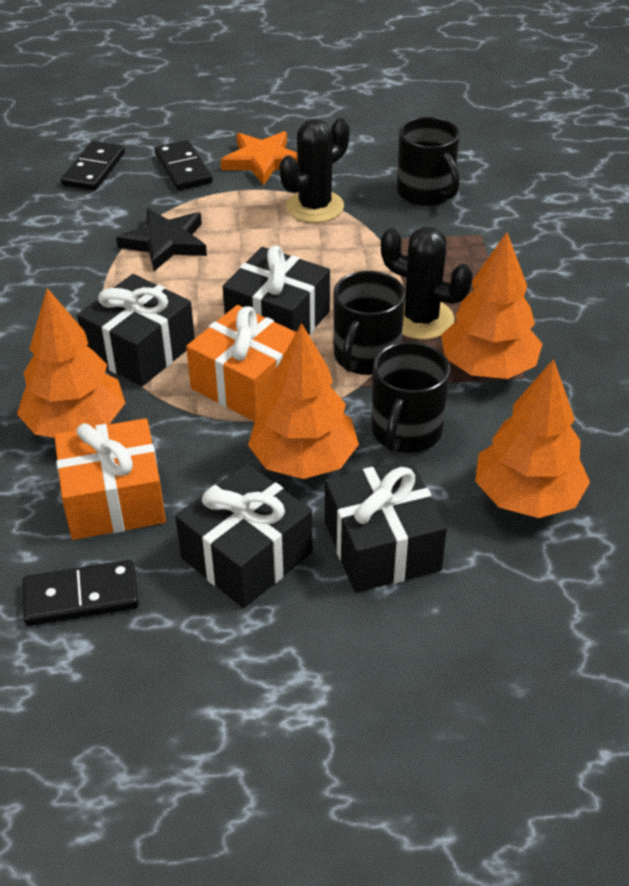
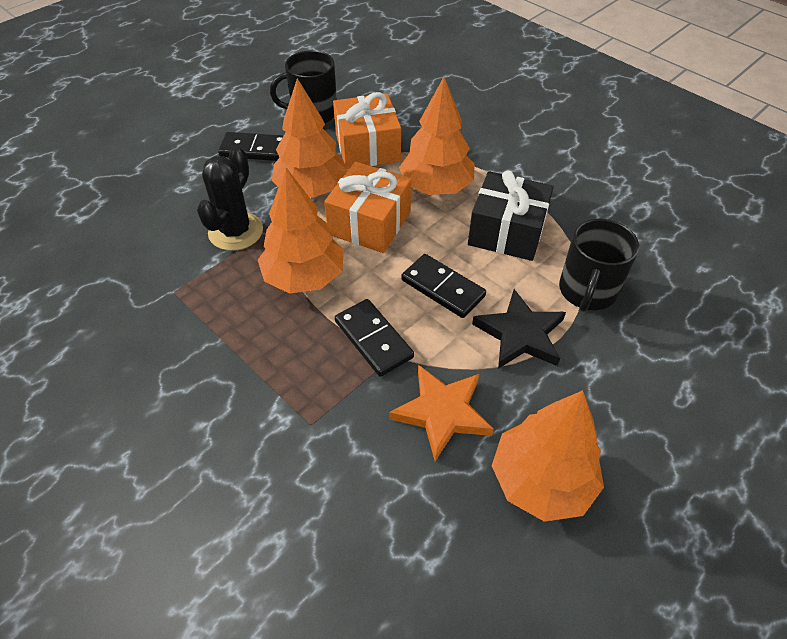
black cactus: 2 -> 1
black gift: 4 -> 1
black mug: 3 -> 2

